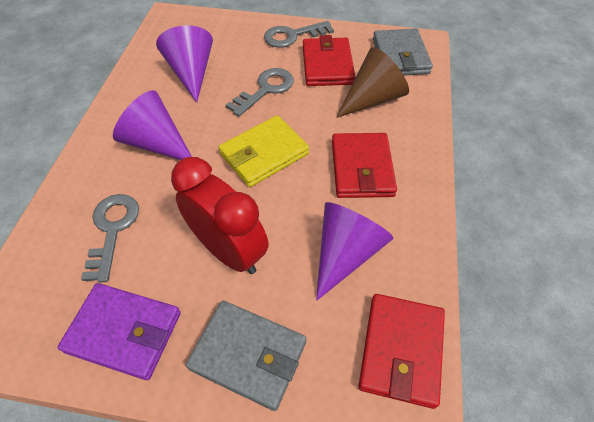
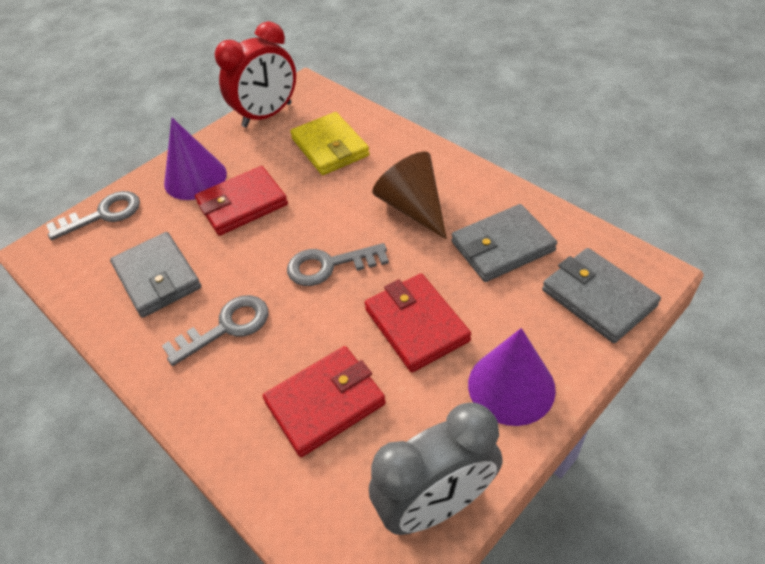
grey clock: 0 -> 1
grey wallet: 2 -> 3
purple cone: 3 -> 2
purple wallet: 1 -> 0

